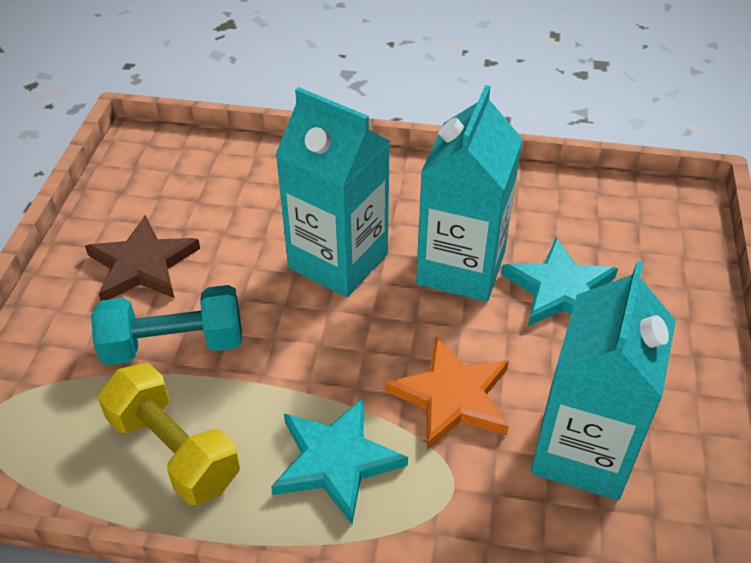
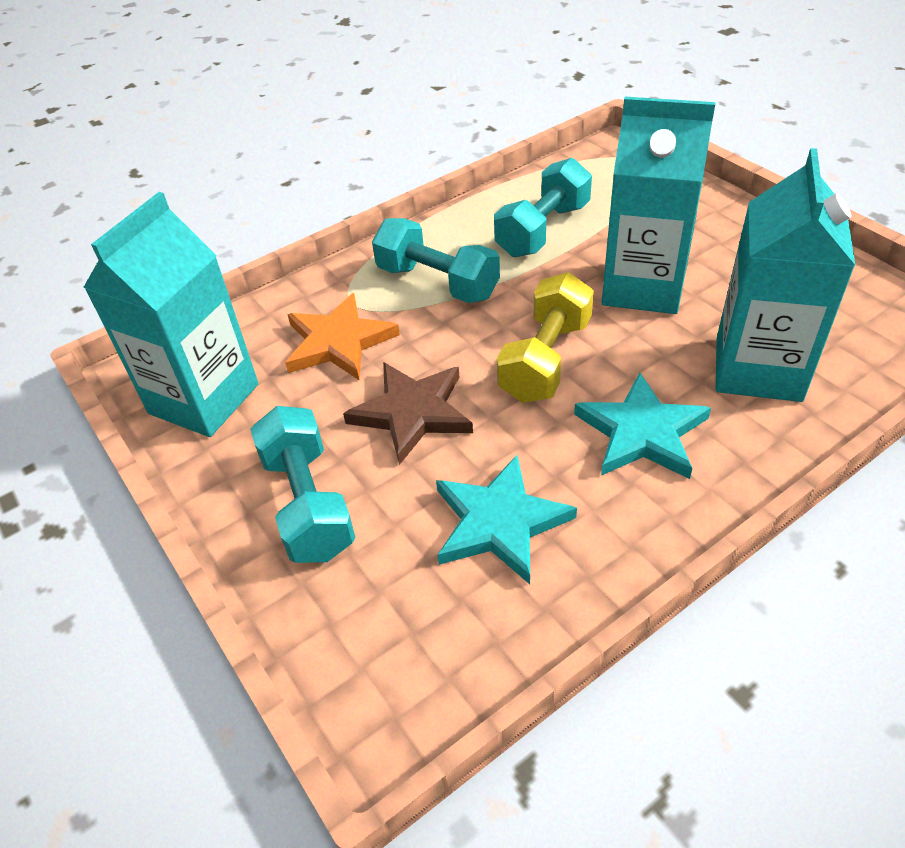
turquoise dumbbell: 1 -> 3

